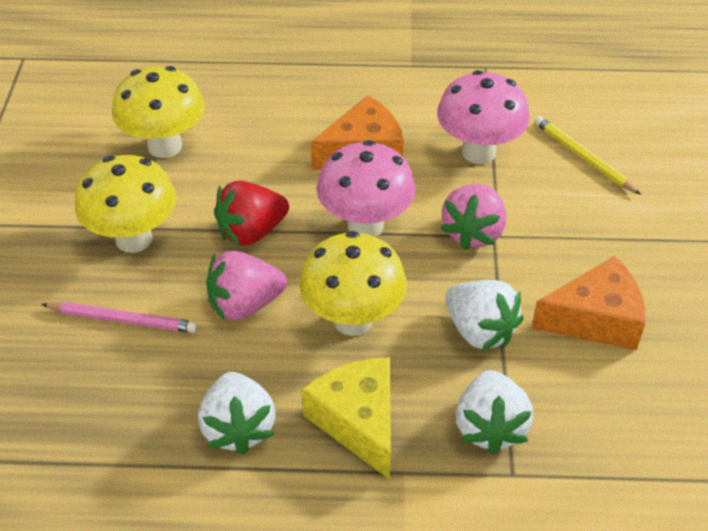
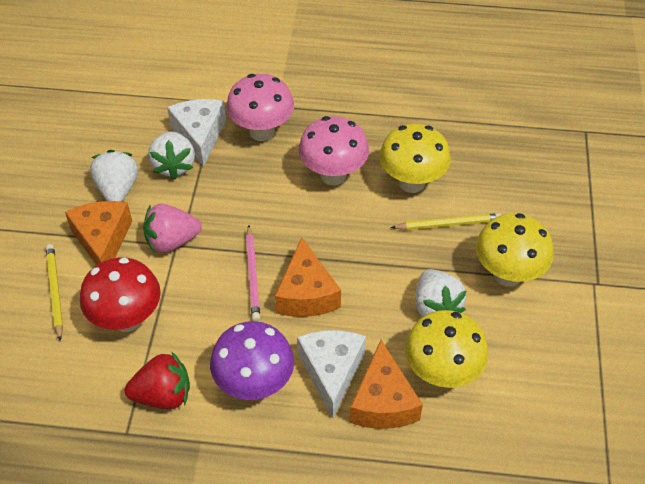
orange cheese: 2 -> 3
pink strawberry: 2 -> 1
purple mushroom: 0 -> 1
red mushroom: 0 -> 1
white cheese: 0 -> 2
yellow cheese: 1 -> 0
yellow pencil: 1 -> 2

